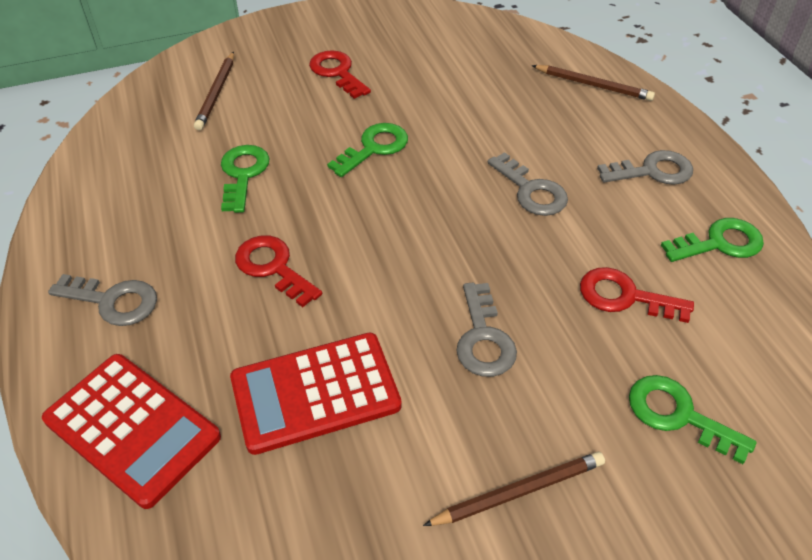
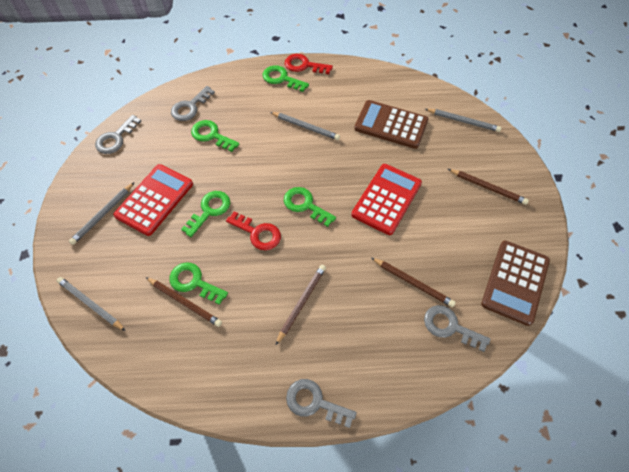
brown calculator: 0 -> 2
brown pencil: 3 -> 4
green key: 4 -> 5
grey pencil: 0 -> 4
red key: 3 -> 2

